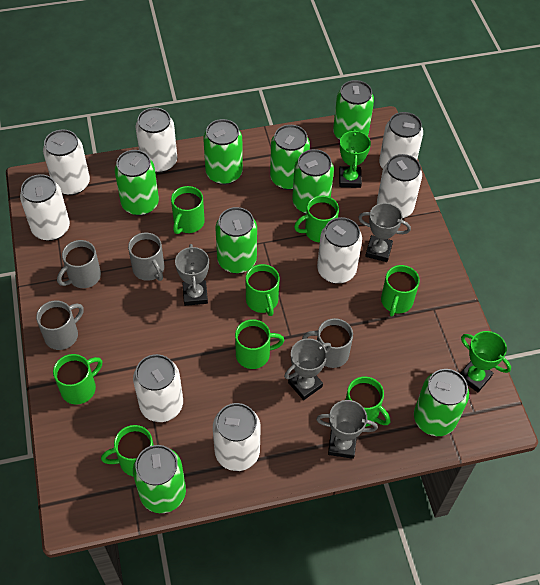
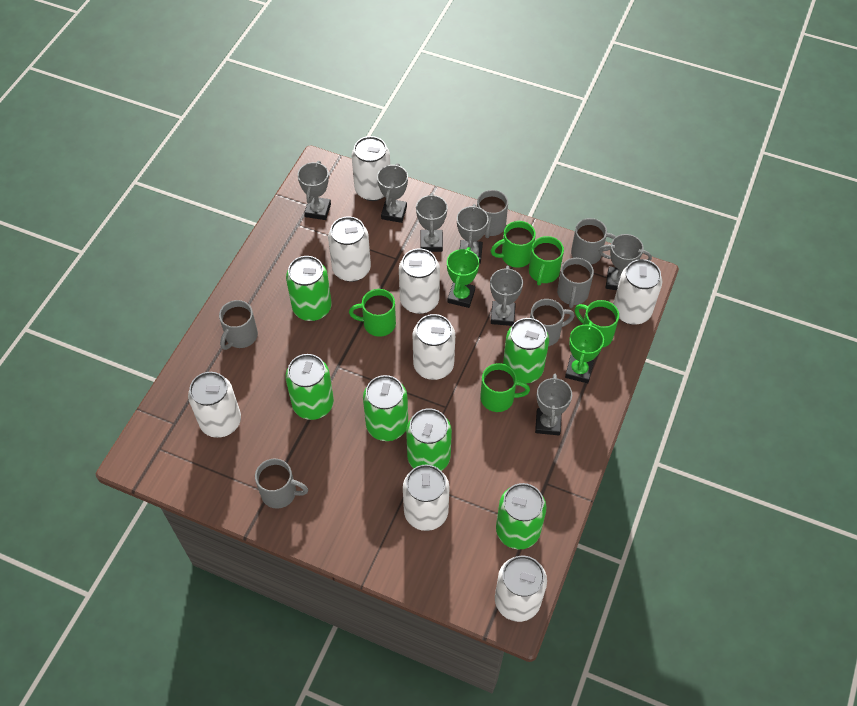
green can: 8 -> 6
green mug: 8 -> 5
grey mug: 4 -> 6
grey trophy: 4 -> 7

